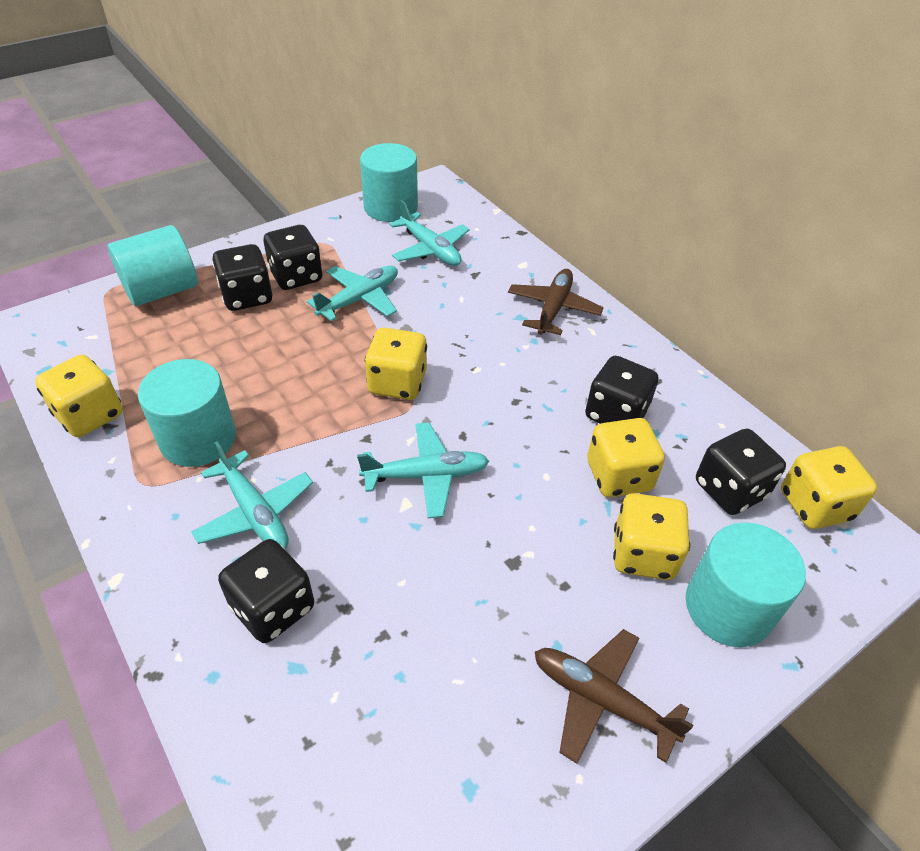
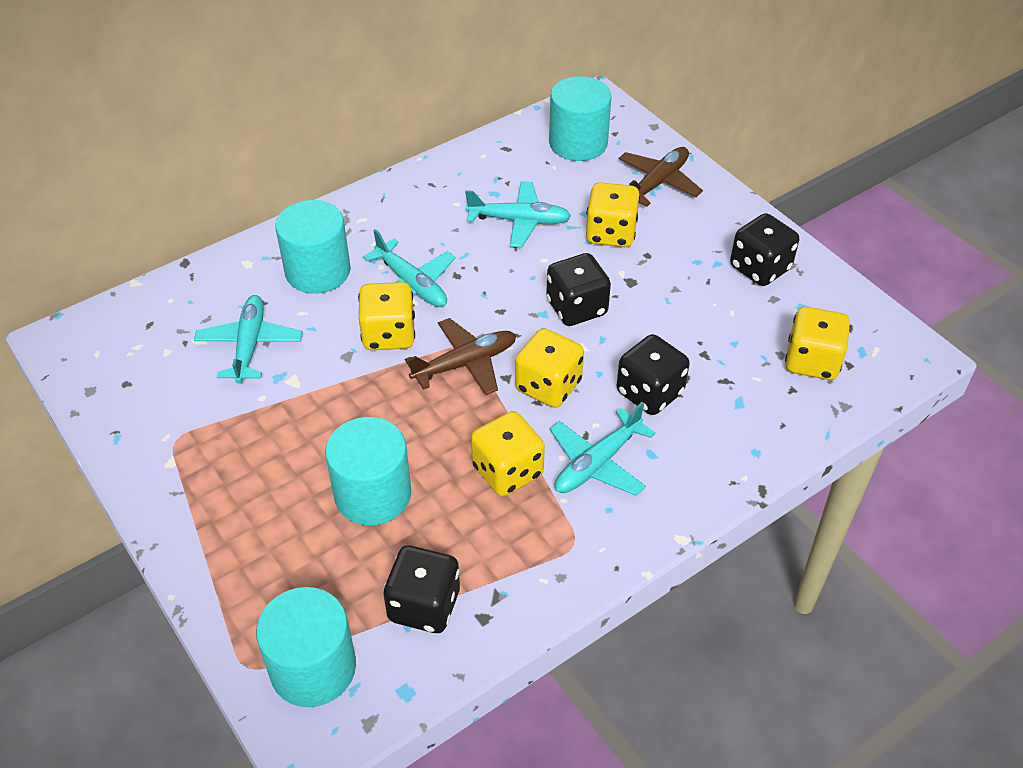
black dice: 5 -> 4

